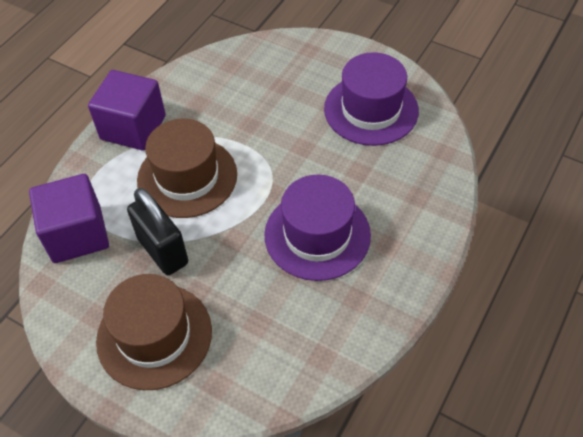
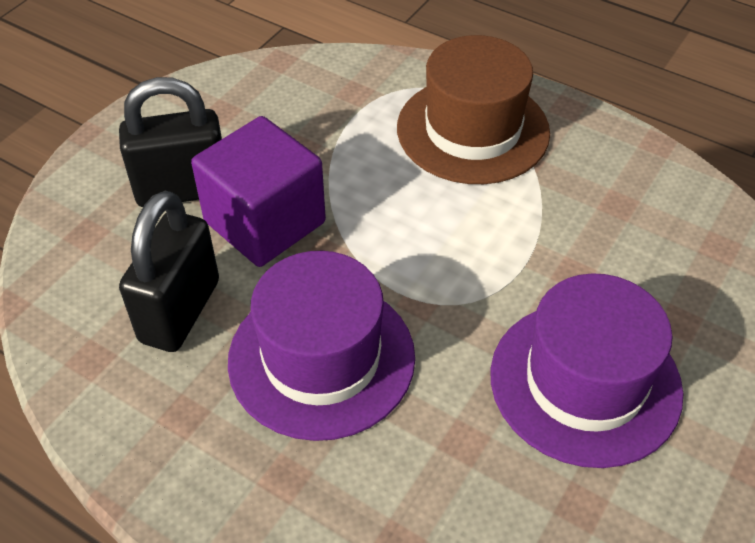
black padlock: 1 -> 2
brown hat: 2 -> 1
purple cube: 2 -> 1

